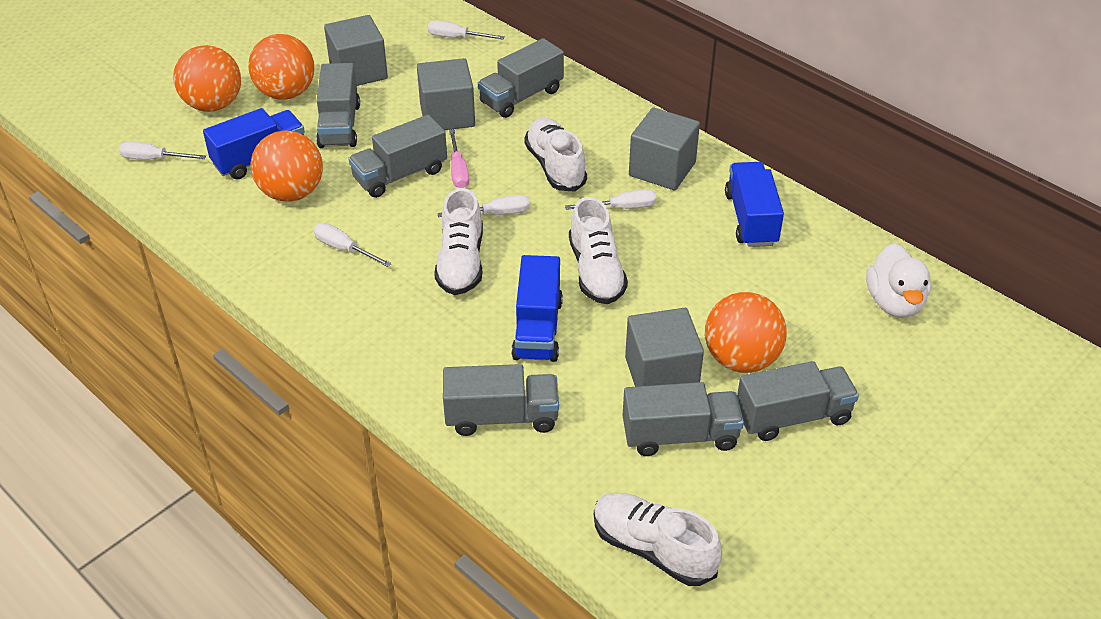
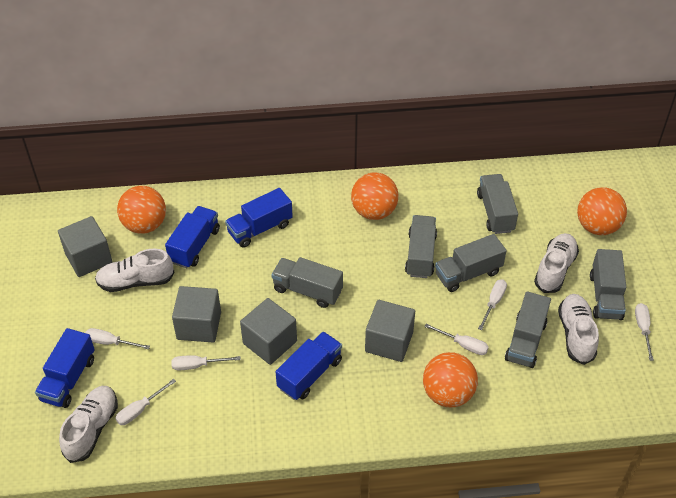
blue truck: 3 -> 4
pink screwdriver: 1 -> 0
white duck: 1 -> 0
white screwdriver: 5 -> 6

